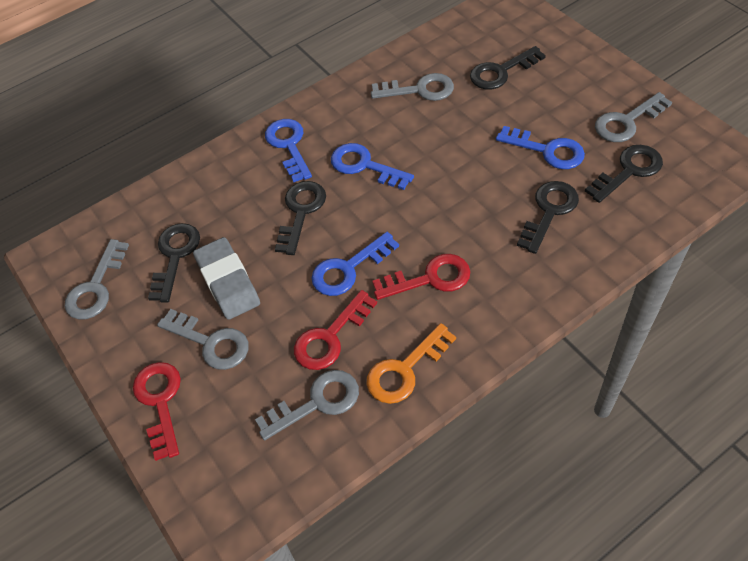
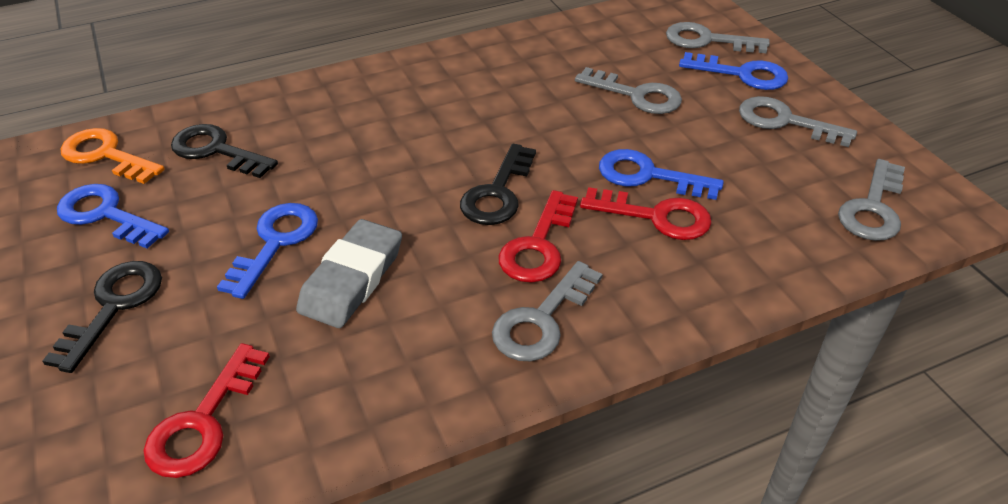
black key: 5 -> 3

